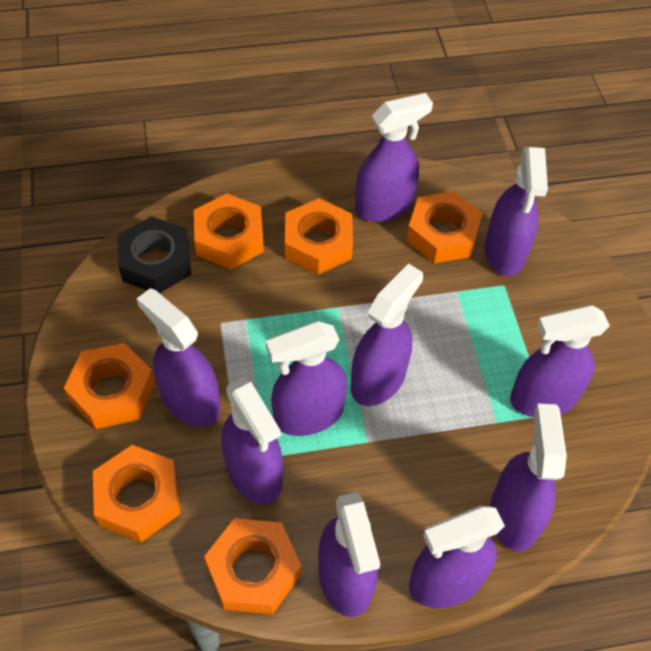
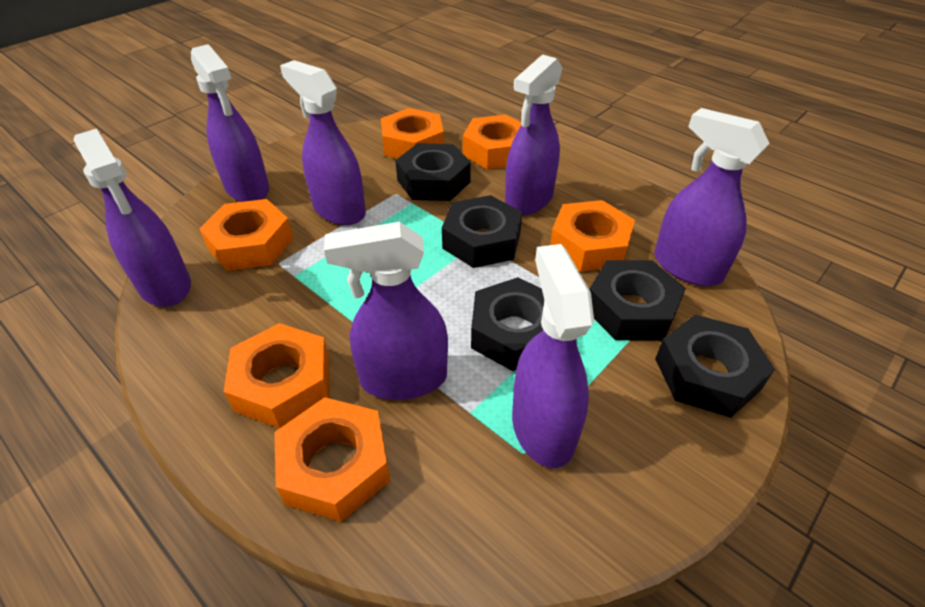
black nut: 1 -> 5
purple spray bottle: 10 -> 7

